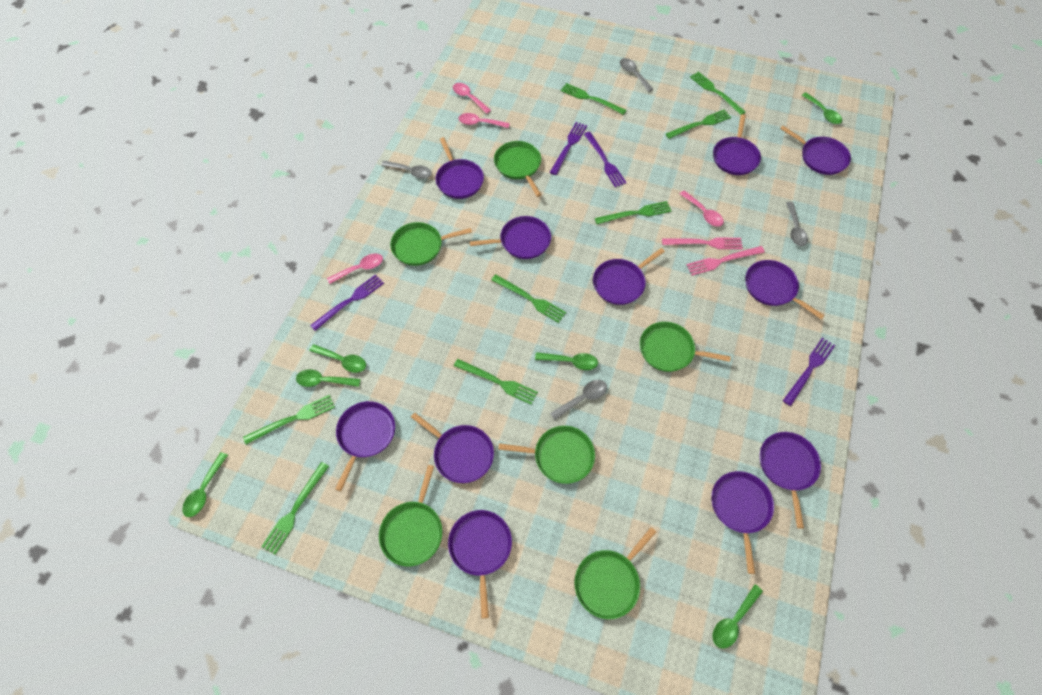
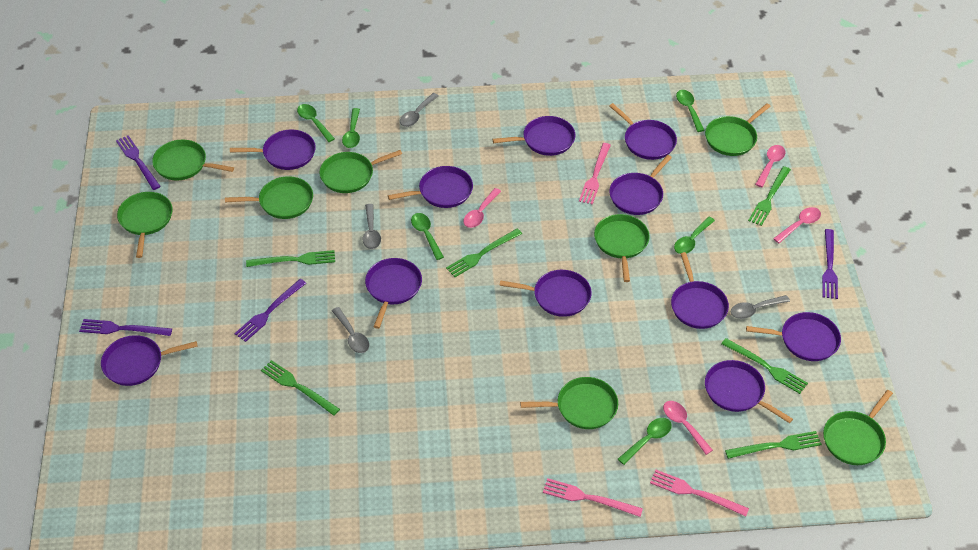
green fork: 8 -> 6
green pan: 6 -> 8
pink fork: 2 -> 3

